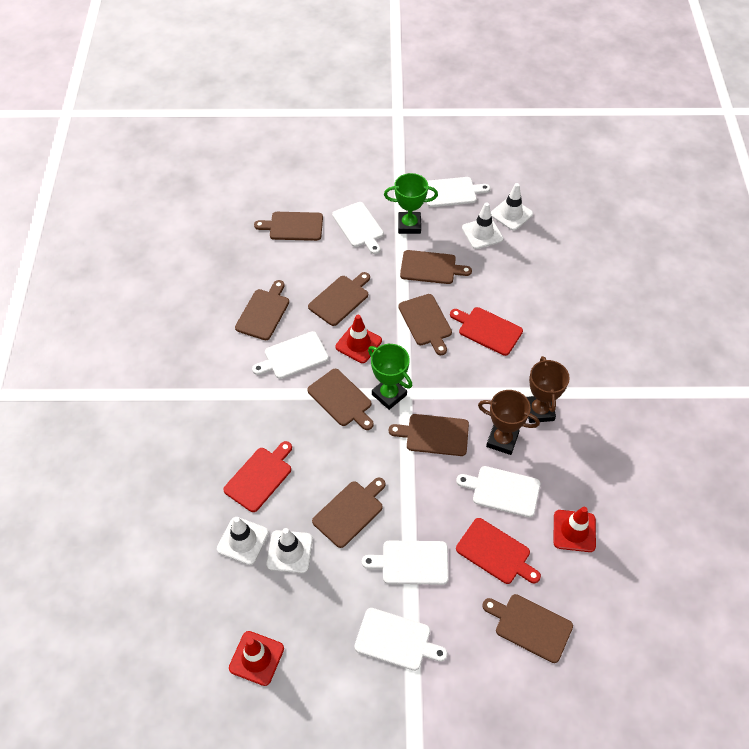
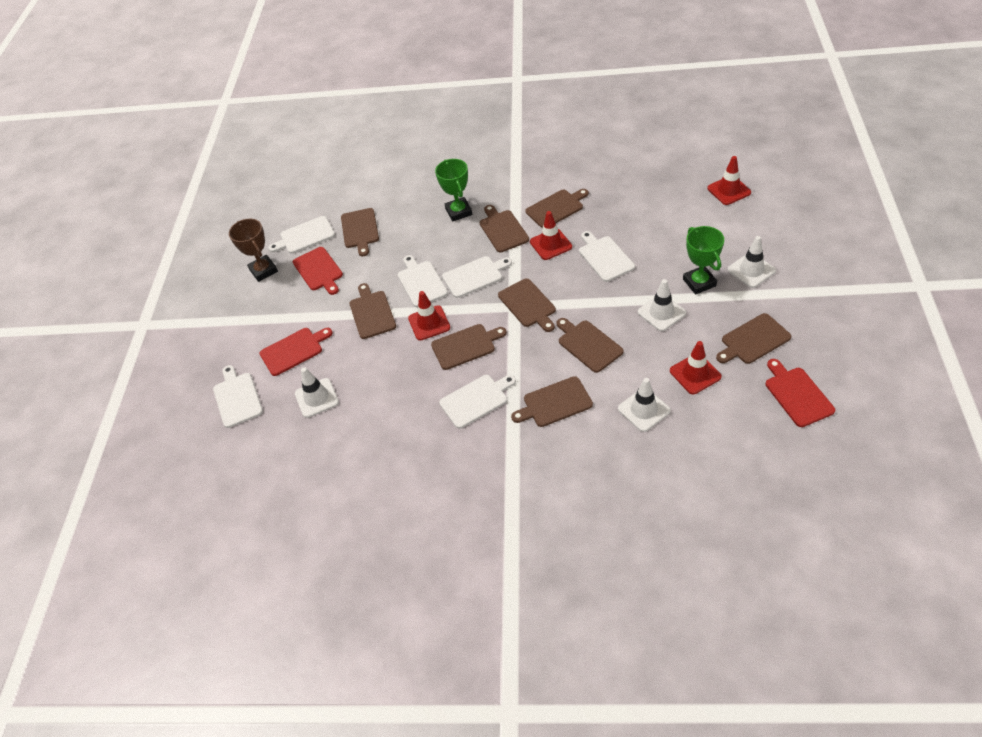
brown trophy: 2 -> 1
red traffic cone: 3 -> 4

